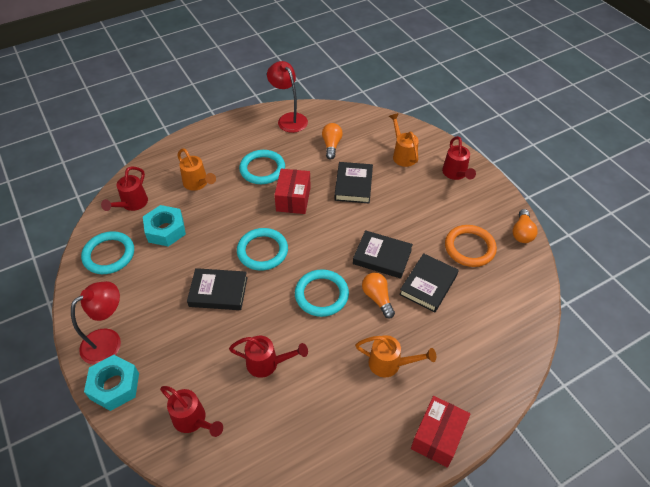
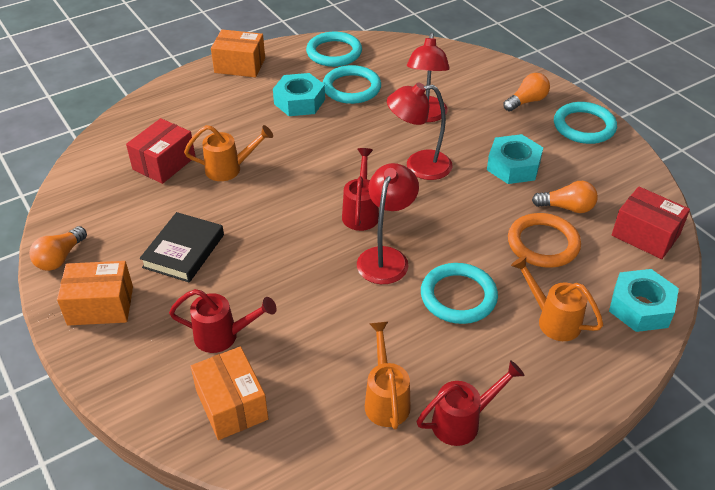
black book: 4 -> 1
orange box: 0 -> 3
red lamp: 2 -> 3
red watering can: 4 -> 3
turquoise nut: 2 -> 3

